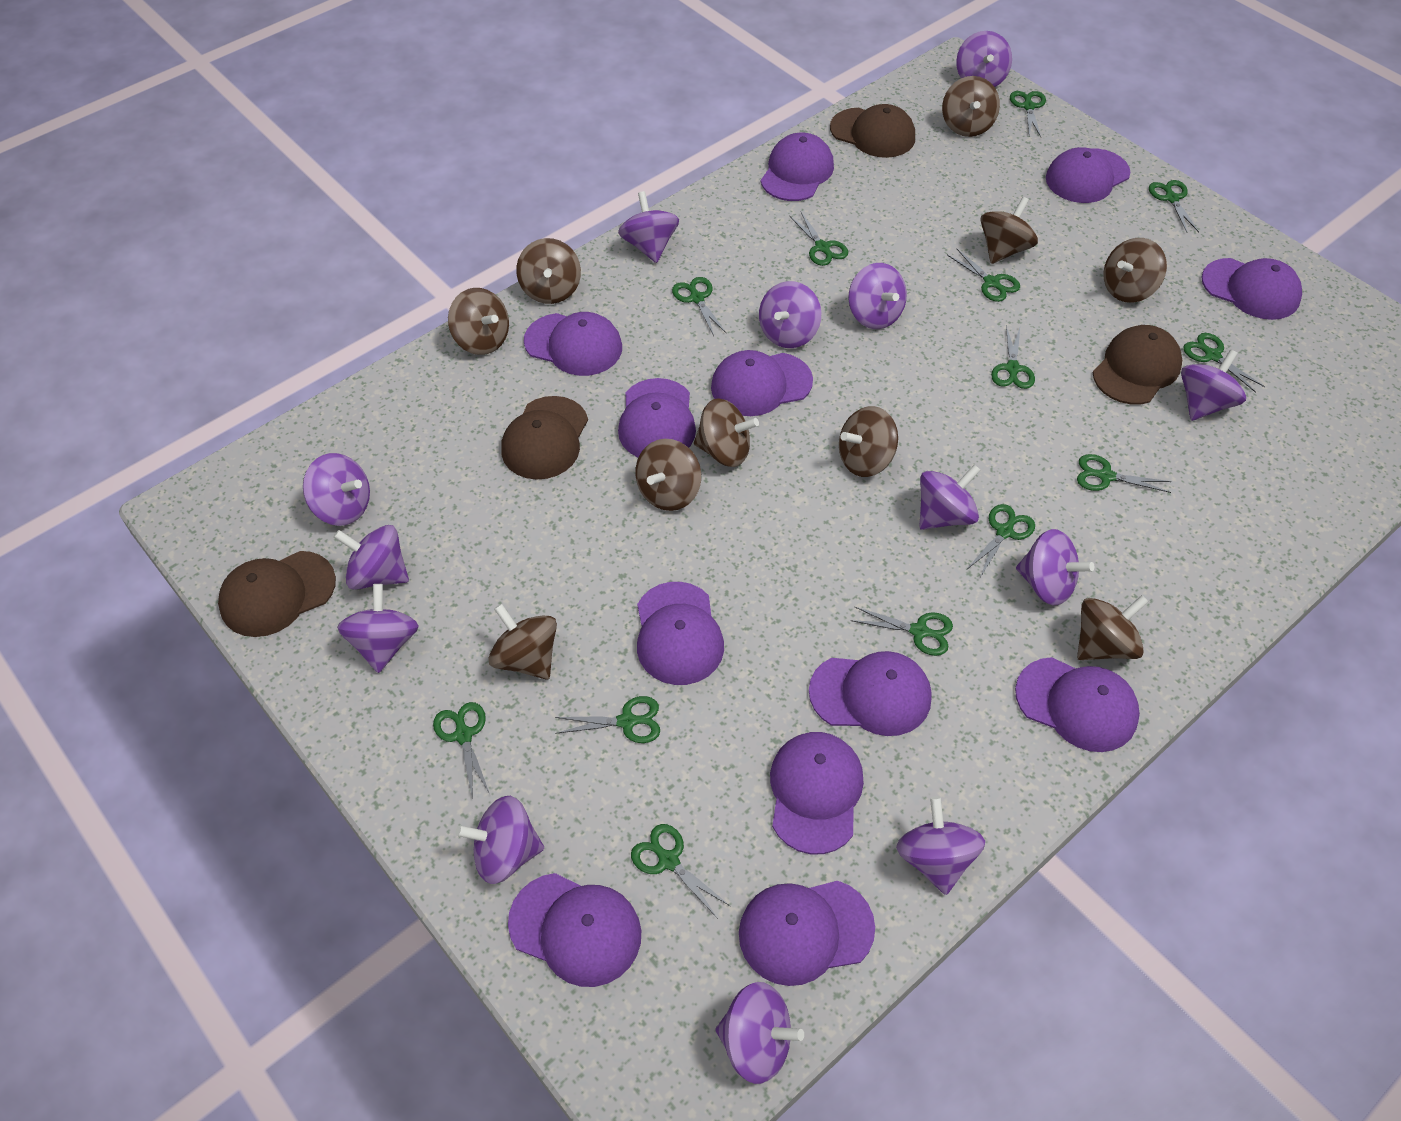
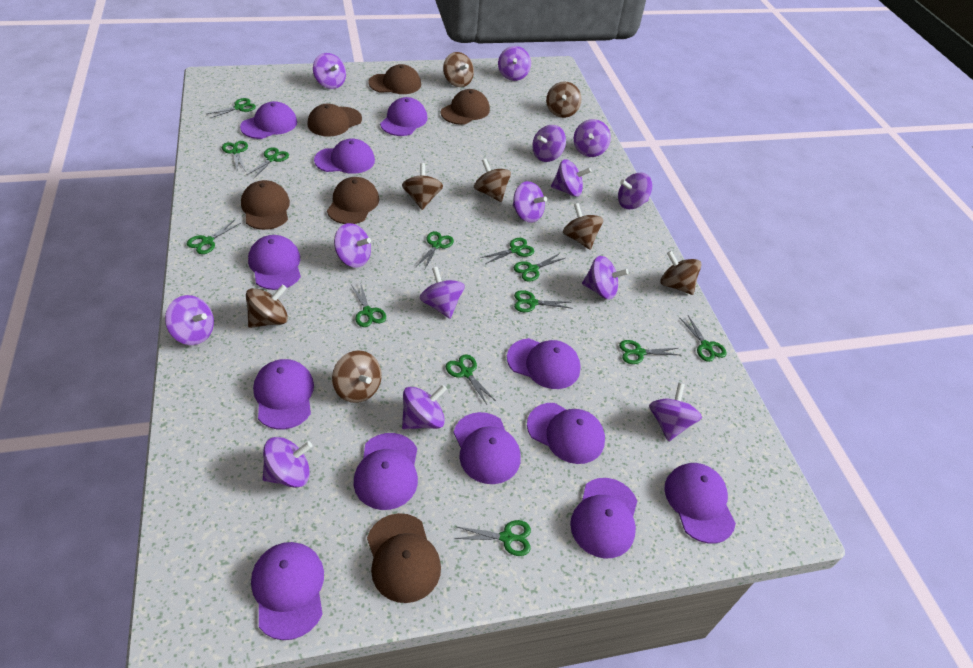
brown cap: 4 -> 6
brown spinning top: 10 -> 8
purple spinning top: 13 -> 14

